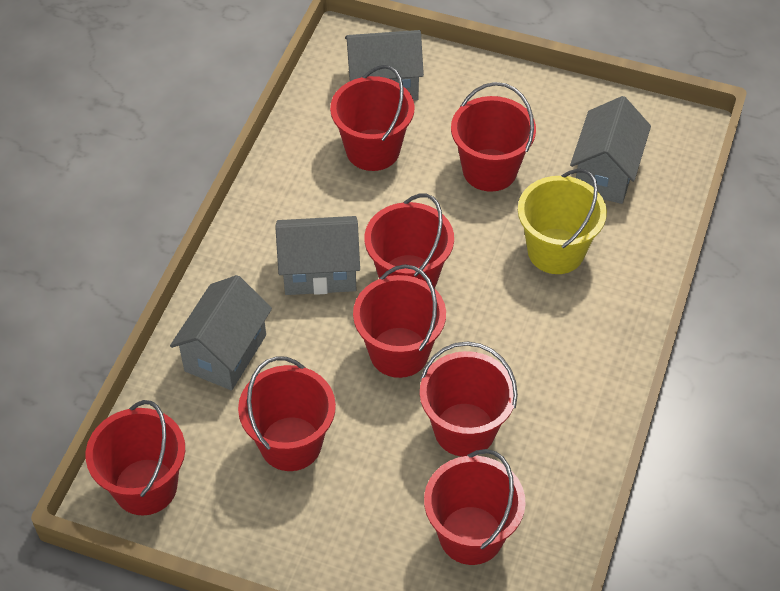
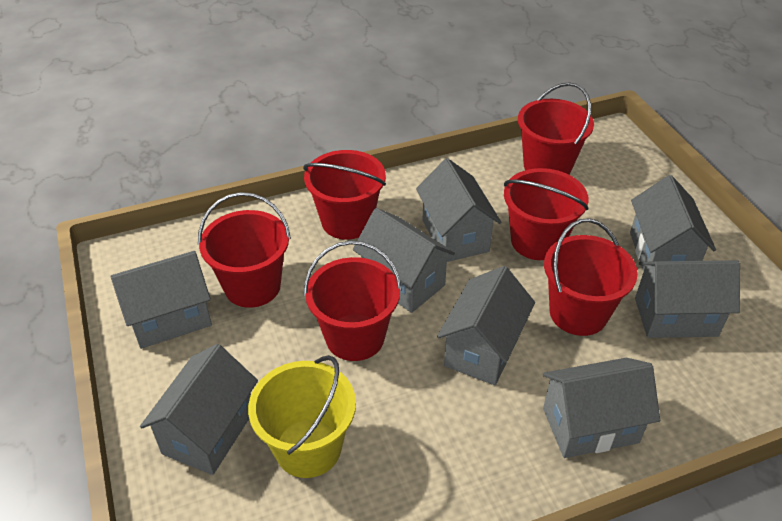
grey house: 4 -> 8
red bucket: 8 -> 6

